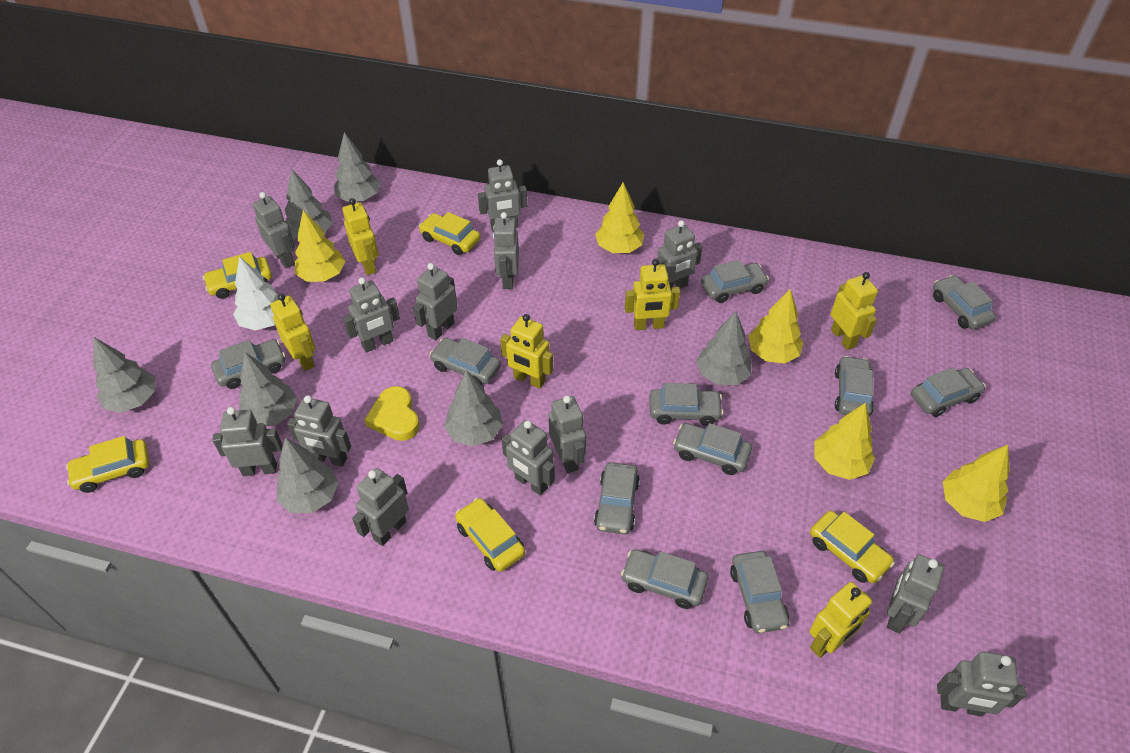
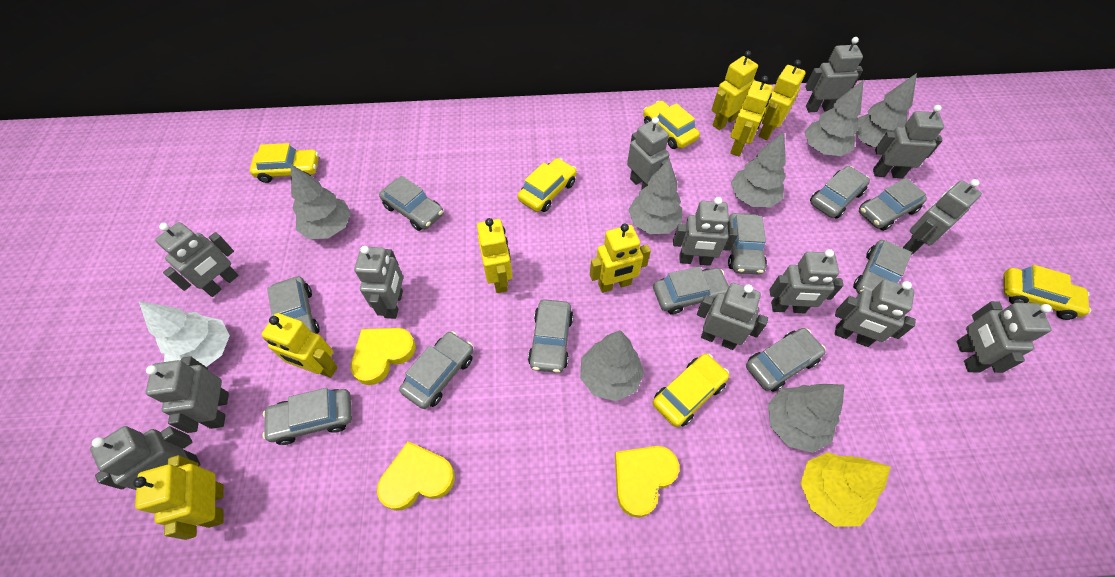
yellow heart: 1 -> 3
yellow robot: 6 -> 7
yellow tree: 5 -> 1

